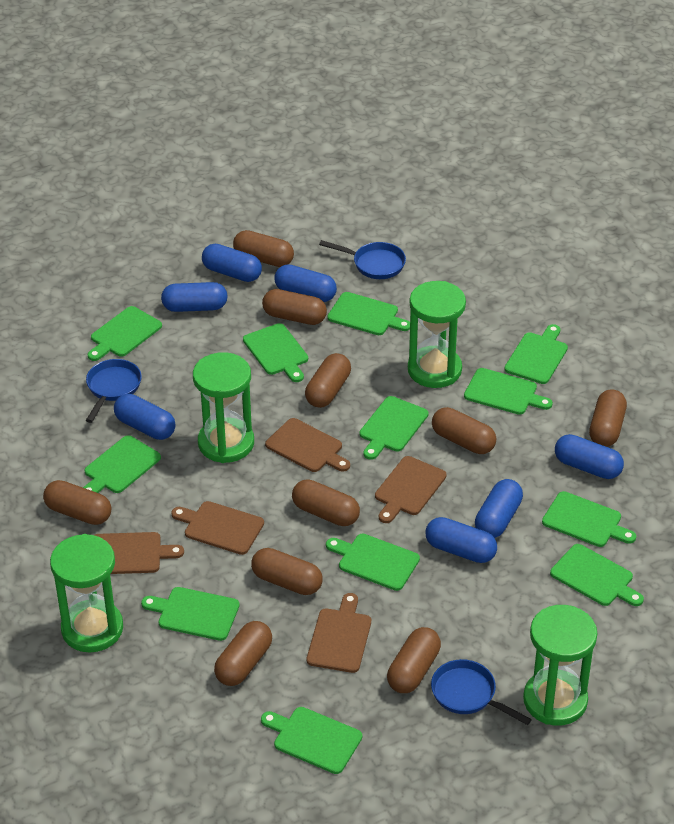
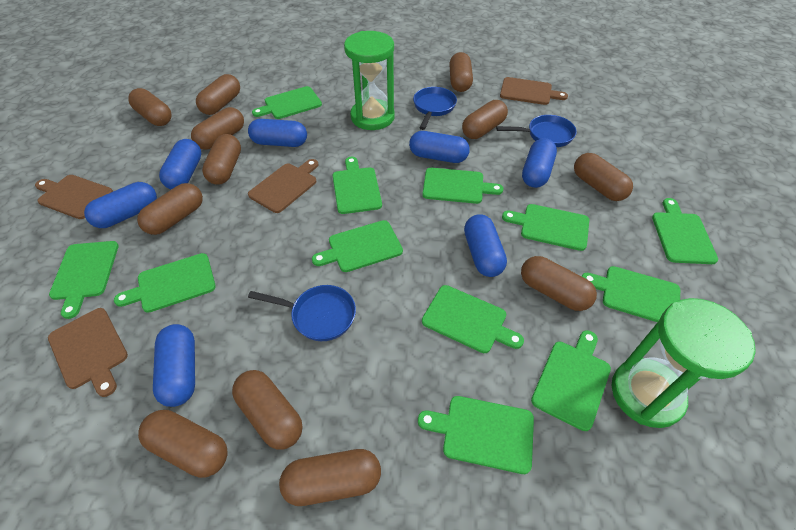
brown capsule: 10 -> 12
brown cutting board: 5 -> 4
green hourglass: 4 -> 2

